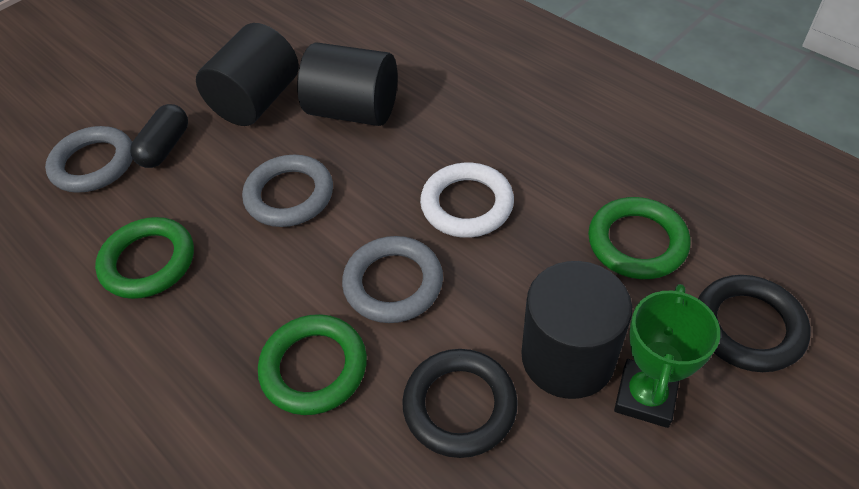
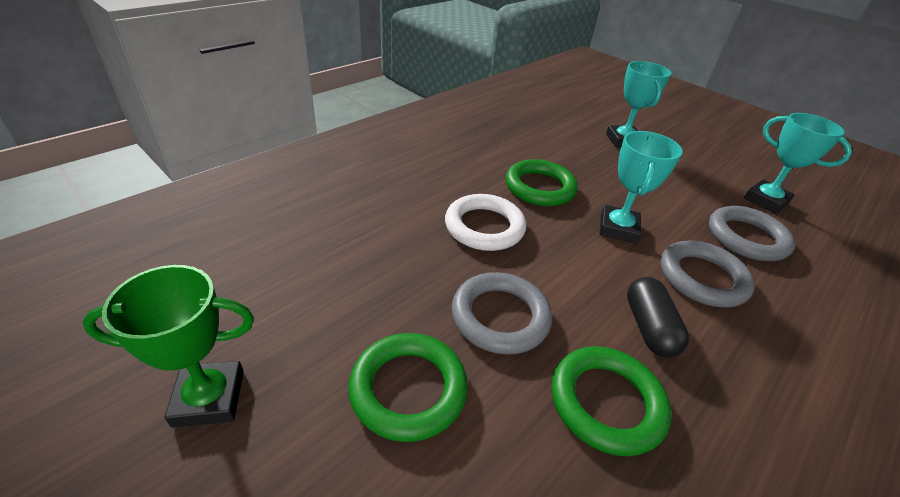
black cylinder: 3 -> 0
black ring: 2 -> 0
turquoise trophy: 0 -> 3

